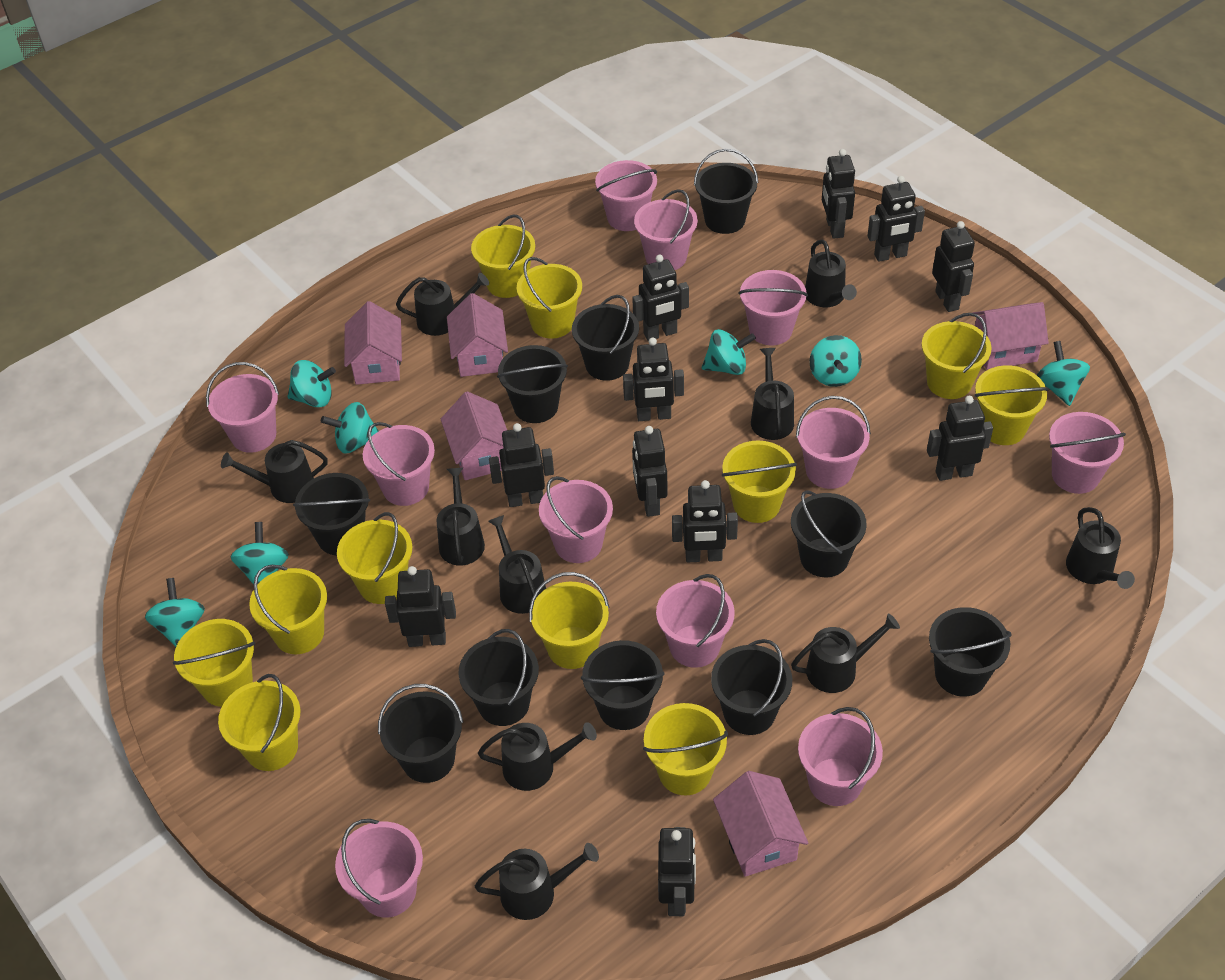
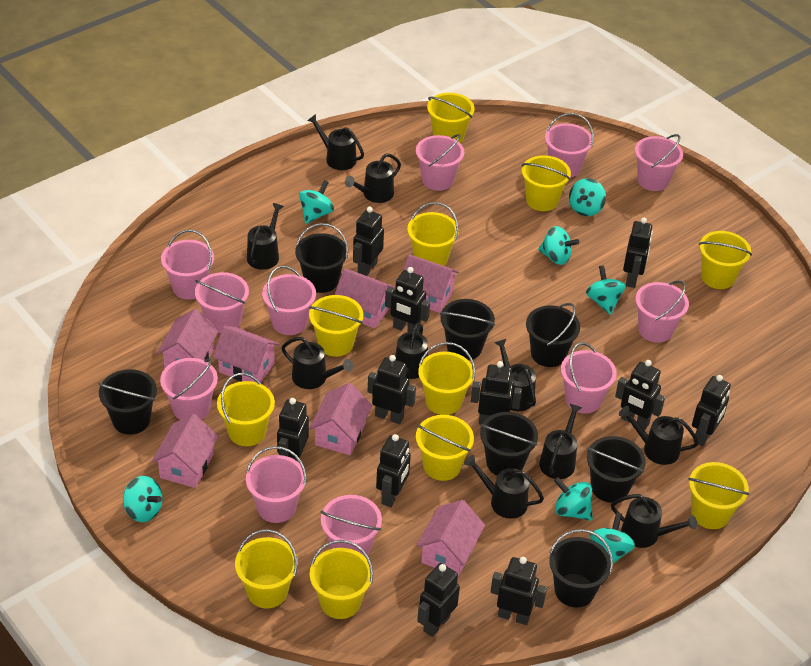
black bucket: 10 -> 7
pink house: 5 -> 7

